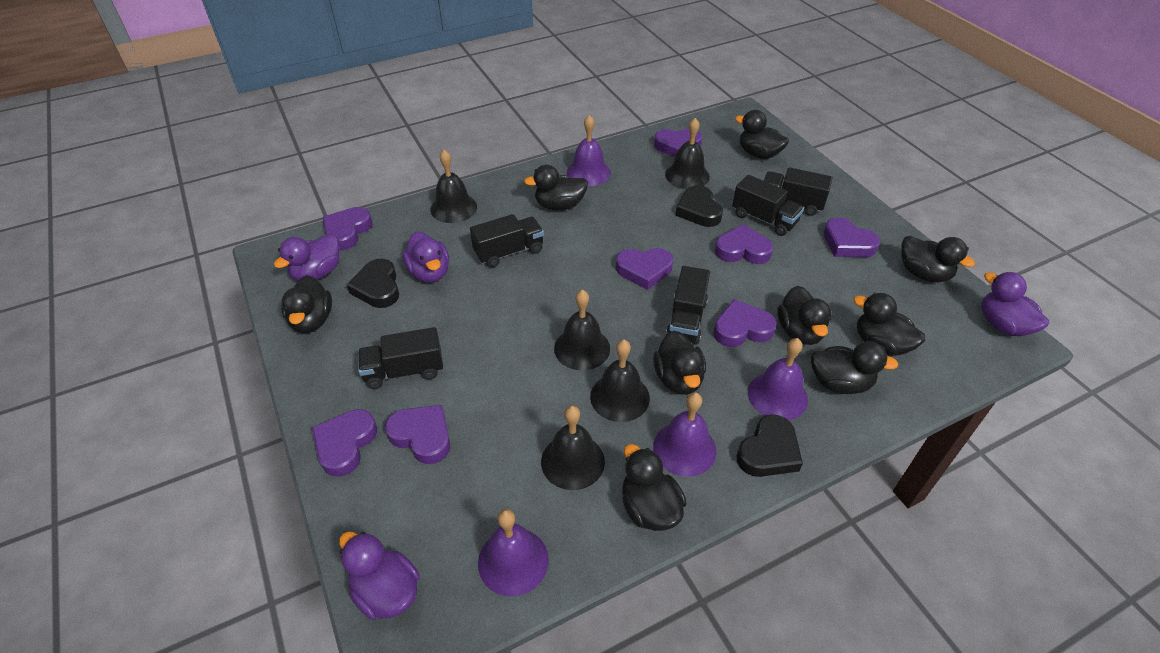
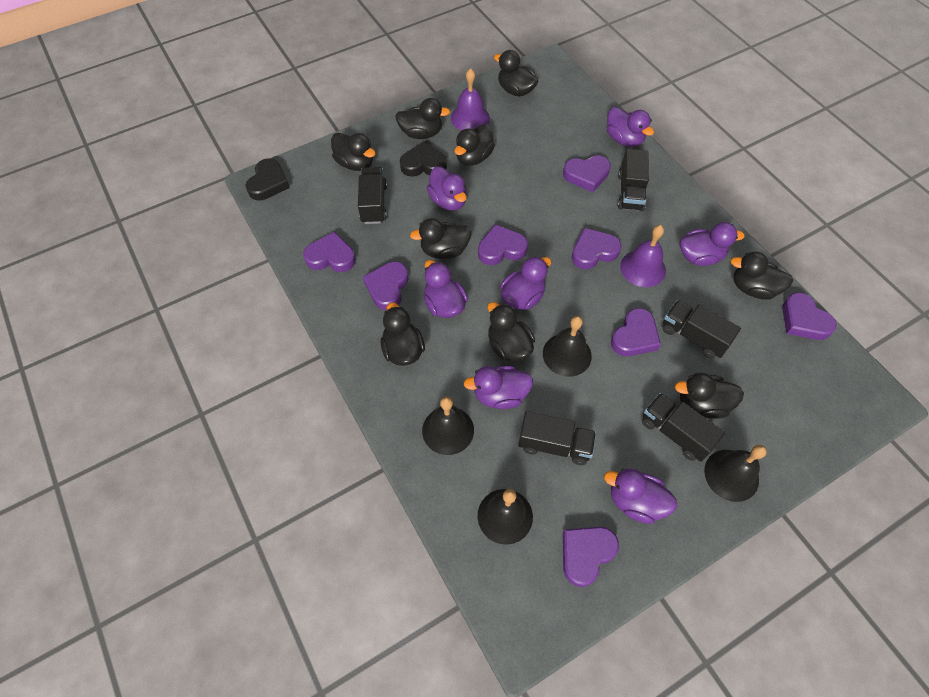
black bell: 5 -> 4
black heart: 3 -> 2
purple bell: 4 -> 2
purple duck: 4 -> 7

